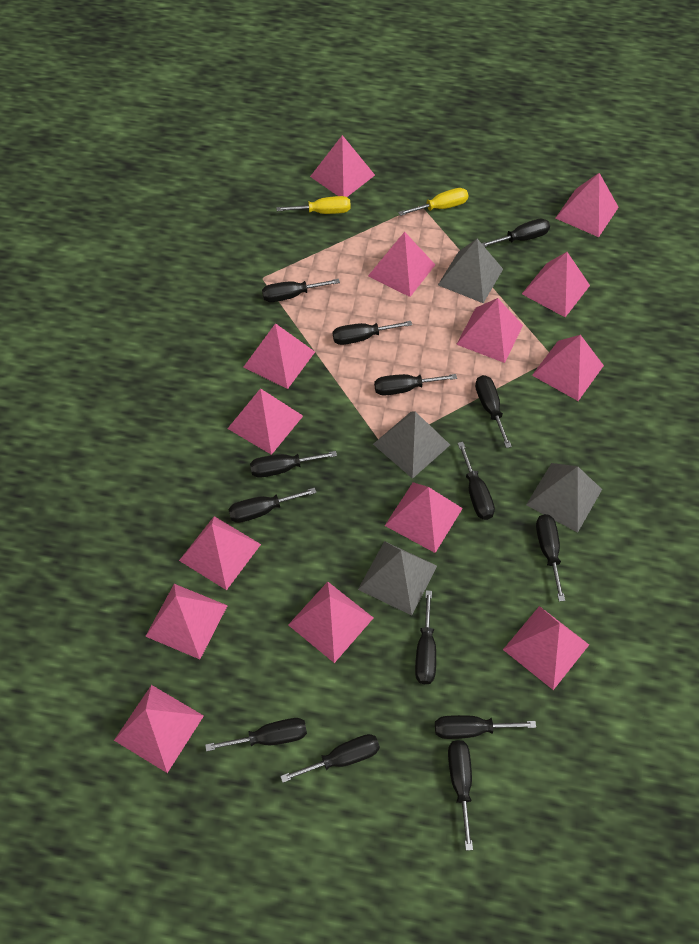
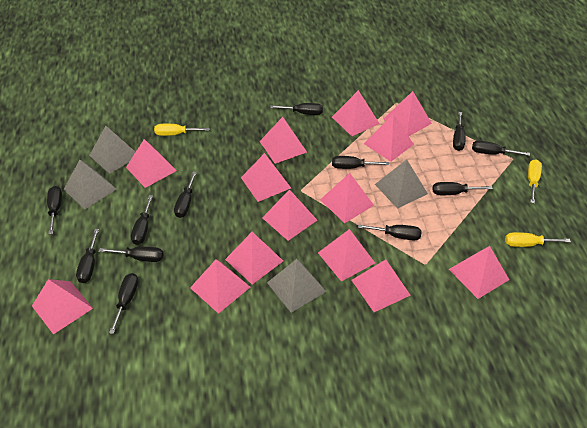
black screwdriver: 14 -> 12
yellow screwdriver: 2 -> 3

